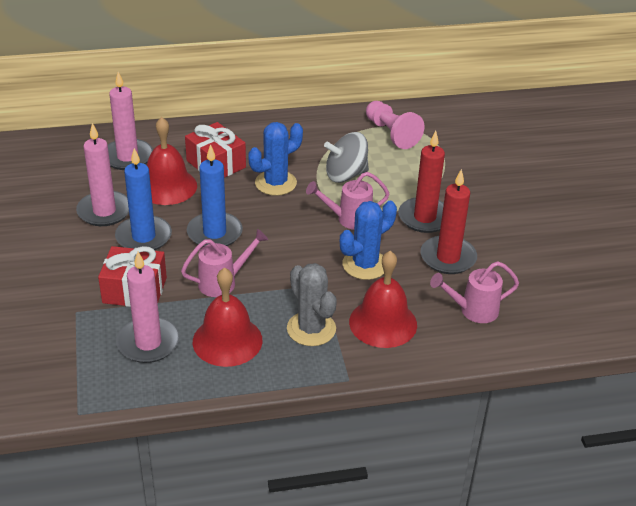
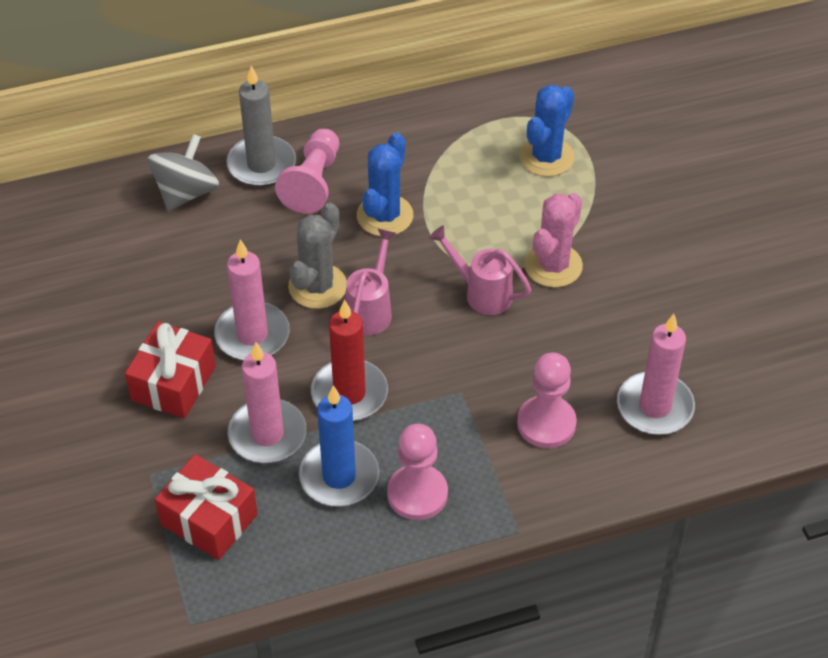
blue candle: 2 -> 1
grey candle: 0 -> 1
pink cactus: 0 -> 1
pink pawn: 1 -> 3
pink watering can: 3 -> 2
red bell: 3 -> 0
red candle: 2 -> 1

